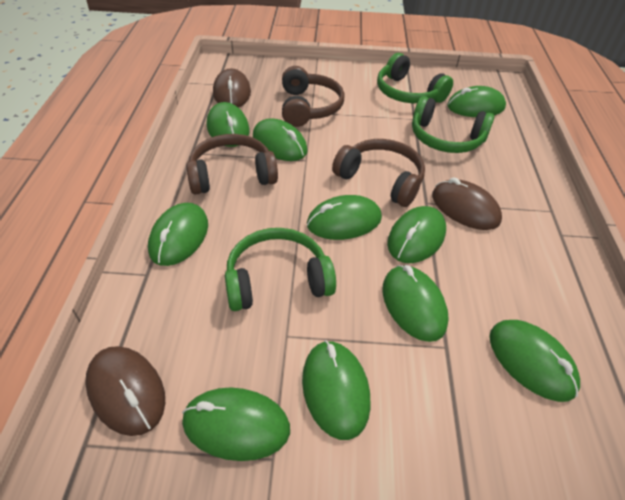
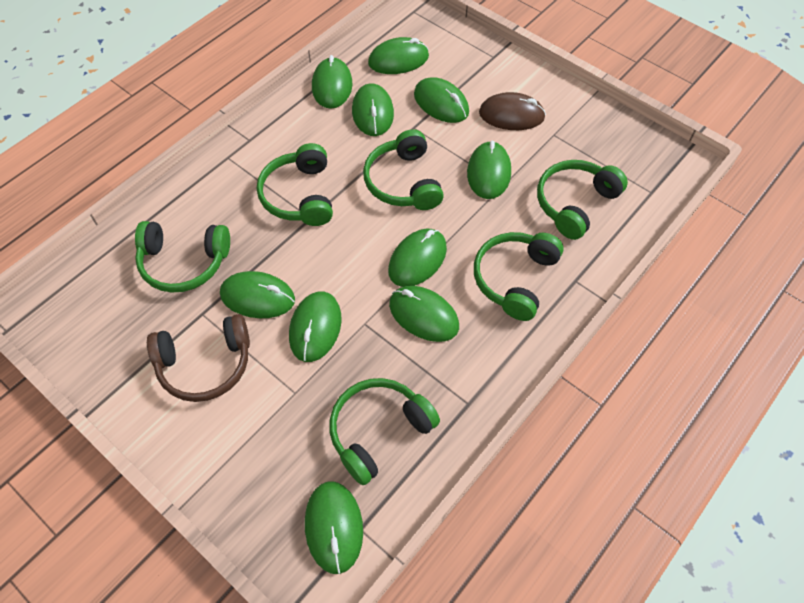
brown headphones: 3 -> 1
brown mouse: 3 -> 1
green headphones: 3 -> 6

